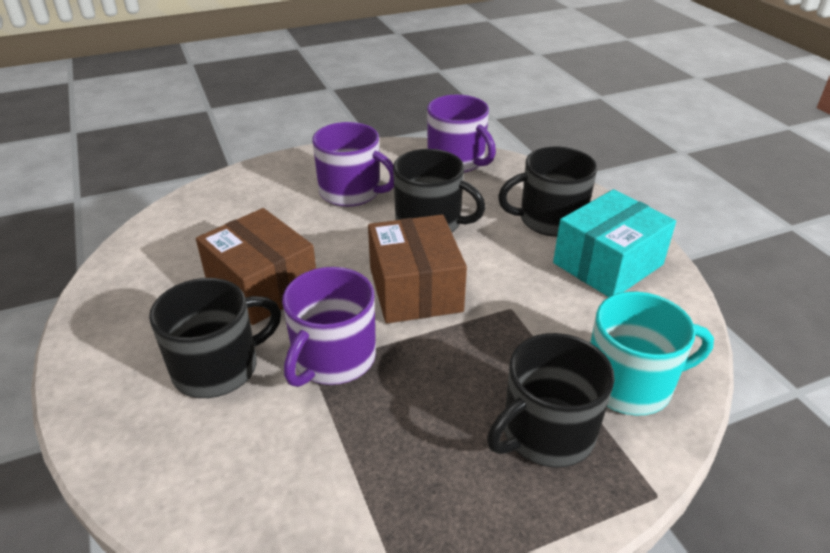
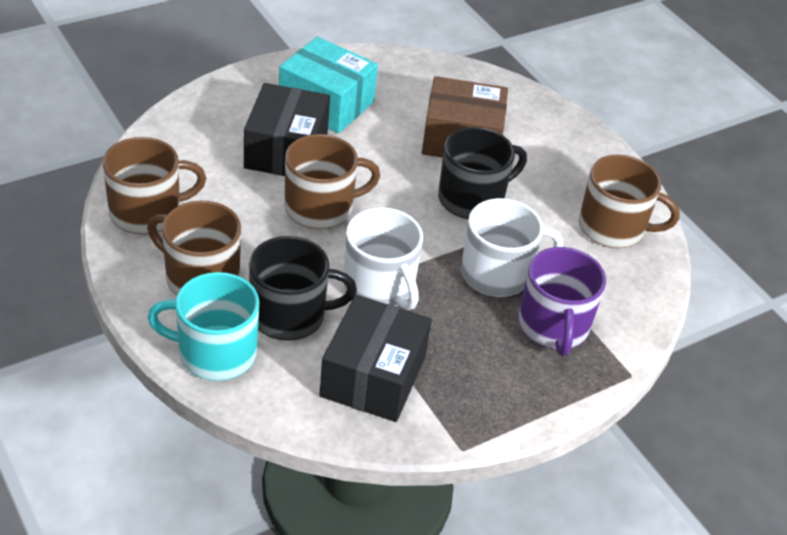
black box: 0 -> 2
black mug: 4 -> 2
brown box: 2 -> 1
brown mug: 0 -> 4
purple mug: 3 -> 1
white mug: 0 -> 2

